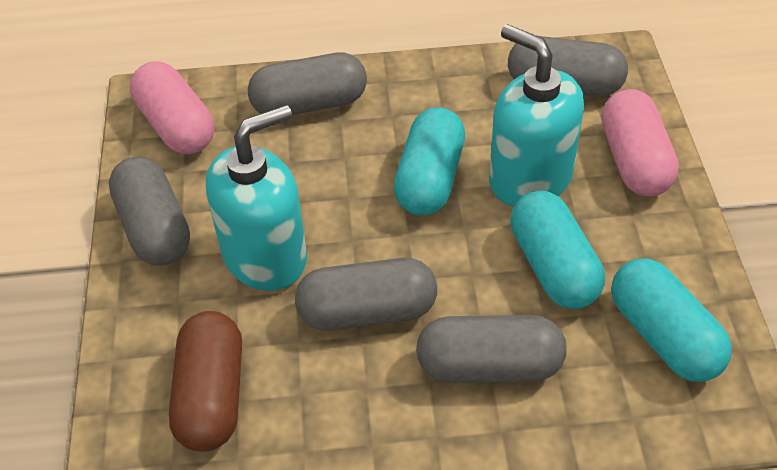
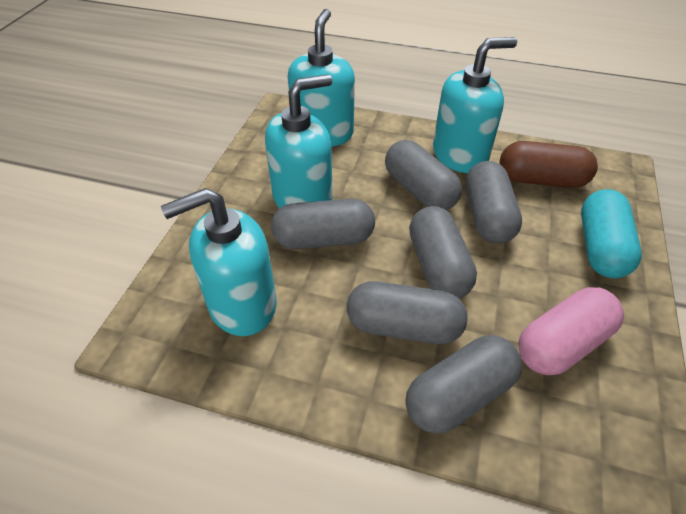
grey capsule: 5 -> 6
pink capsule: 2 -> 1
turquoise capsule: 3 -> 1
turquoise soap dispenser: 2 -> 4

